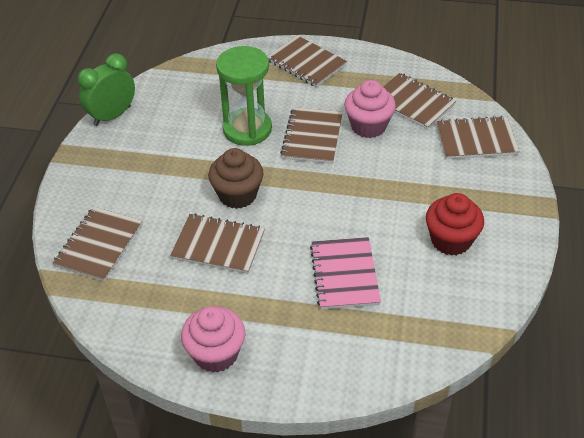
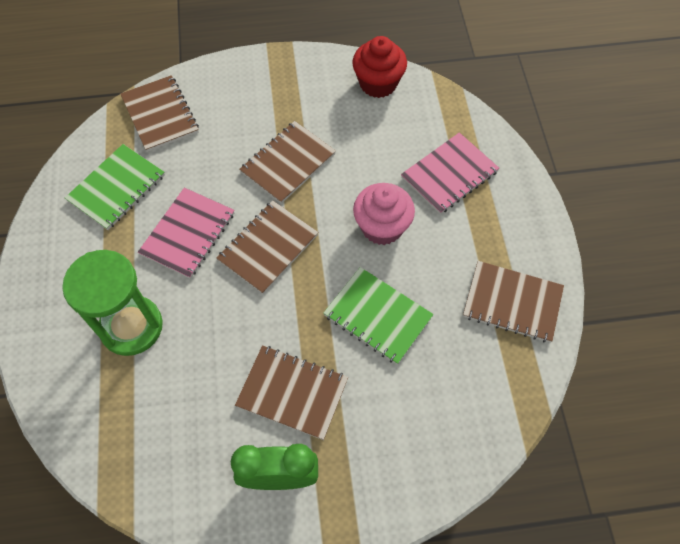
brown cupcake: 1 -> 0
brown notebook: 6 -> 5
green notebook: 0 -> 2
pink cupcake: 2 -> 1
pink notebook: 1 -> 2

